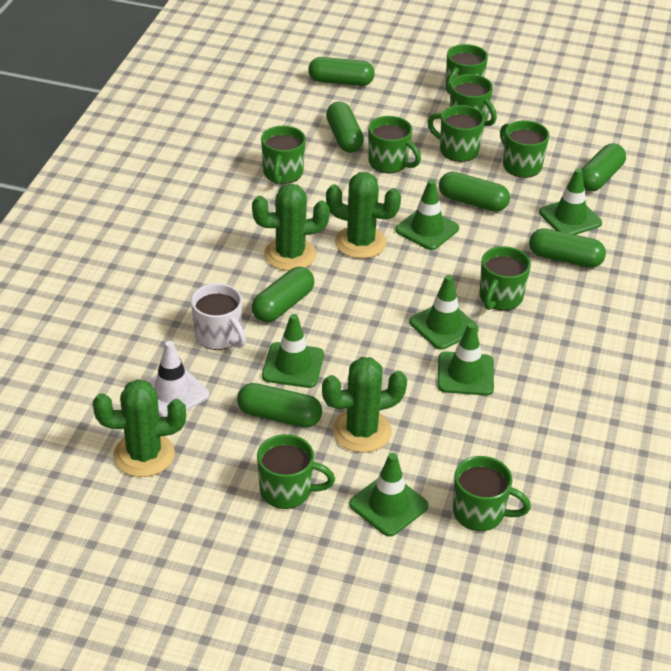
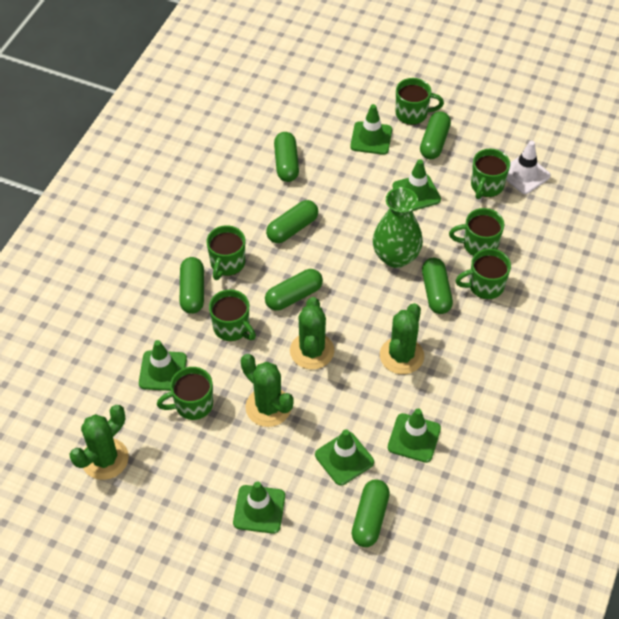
green mug: 9 -> 7
green vase: 0 -> 1
white mug: 1 -> 0

